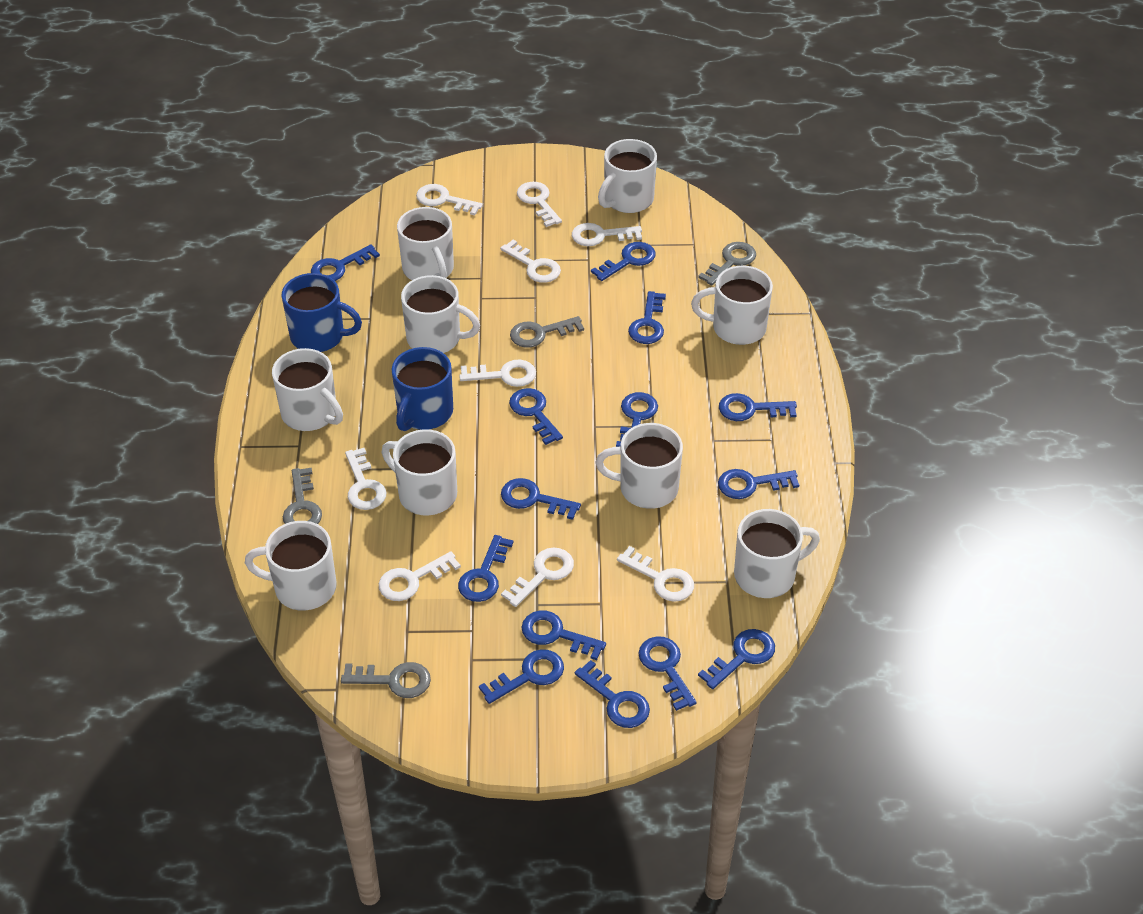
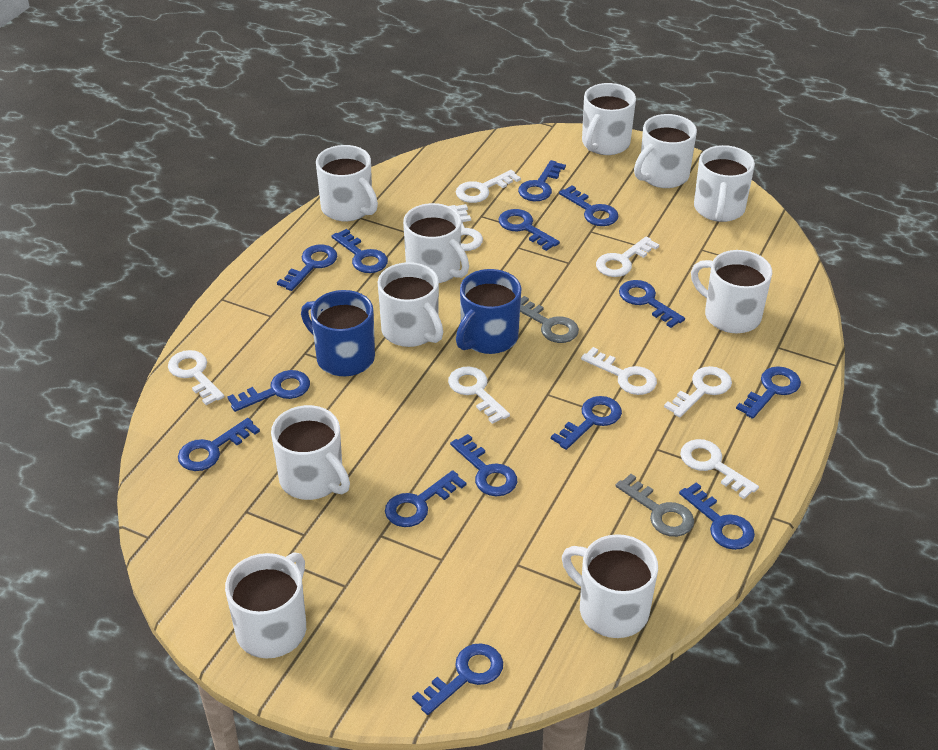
grey key: 4 -> 2
white key: 9 -> 8
white mug: 9 -> 10

